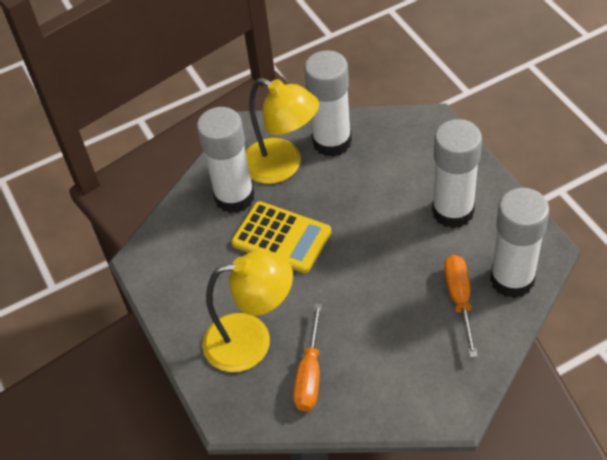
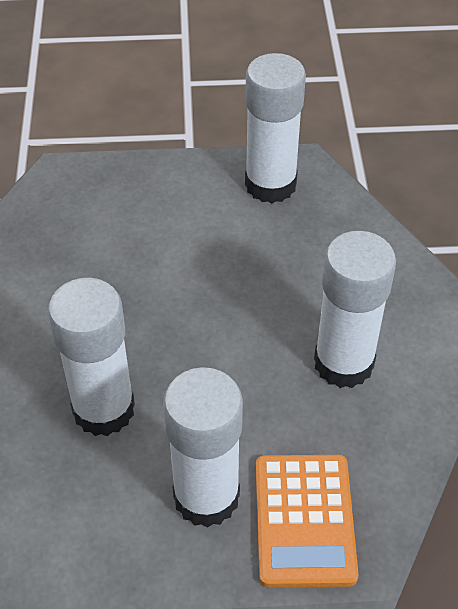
orange calculator: 0 -> 1
orange screwdriver: 2 -> 0
yellow calculator: 1 -> 0
yellow lamp: 2 -> 0

